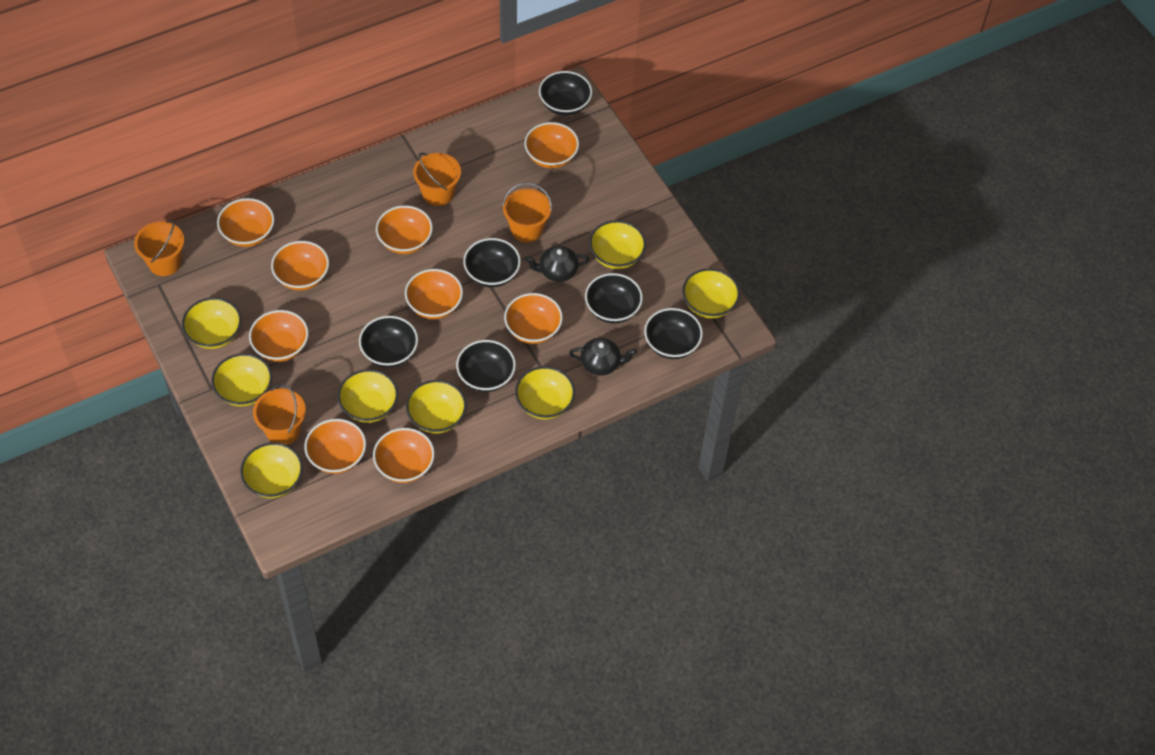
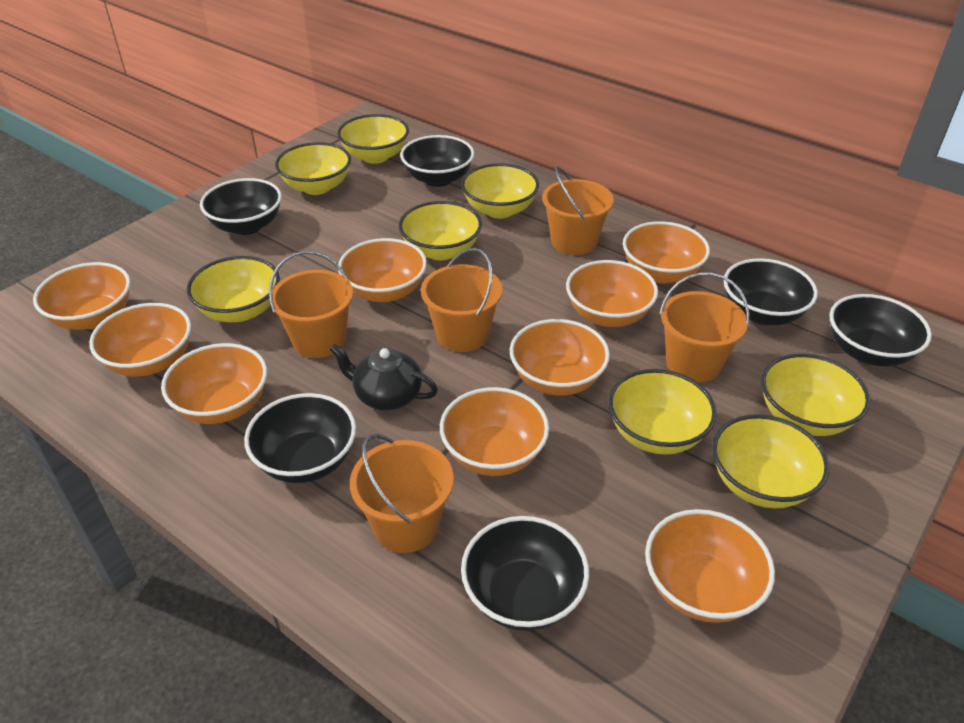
black teapot: 2 -> 1
orange bucket: 4 -> 5

